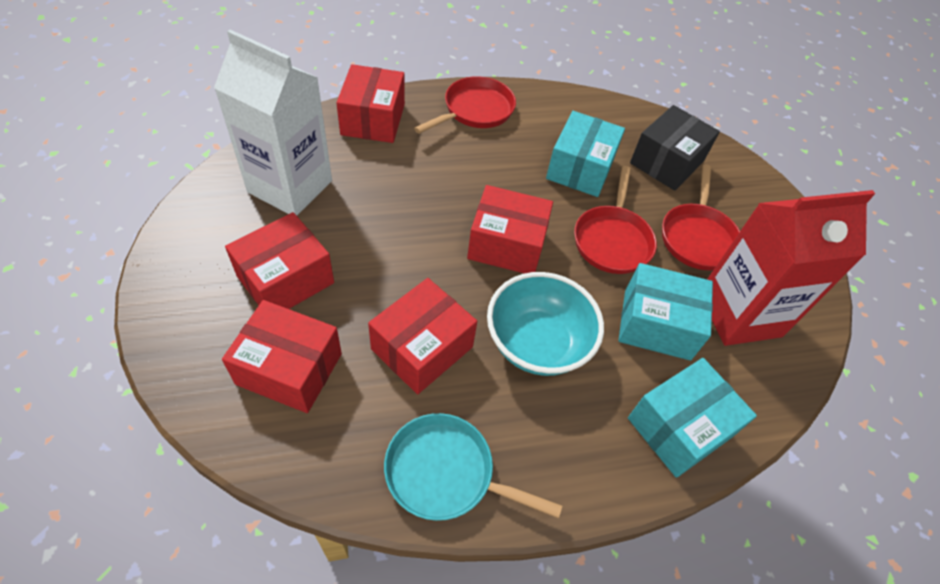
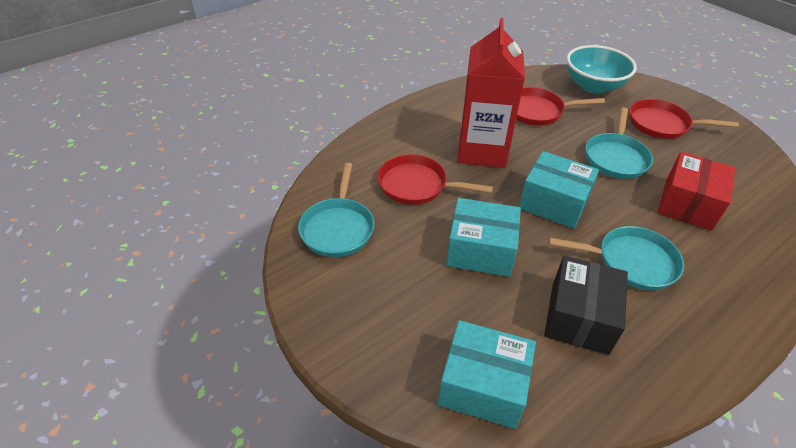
red box: 5 -> 1
turquoise pan: 1 -> 3
white carton: 1 -> 0

